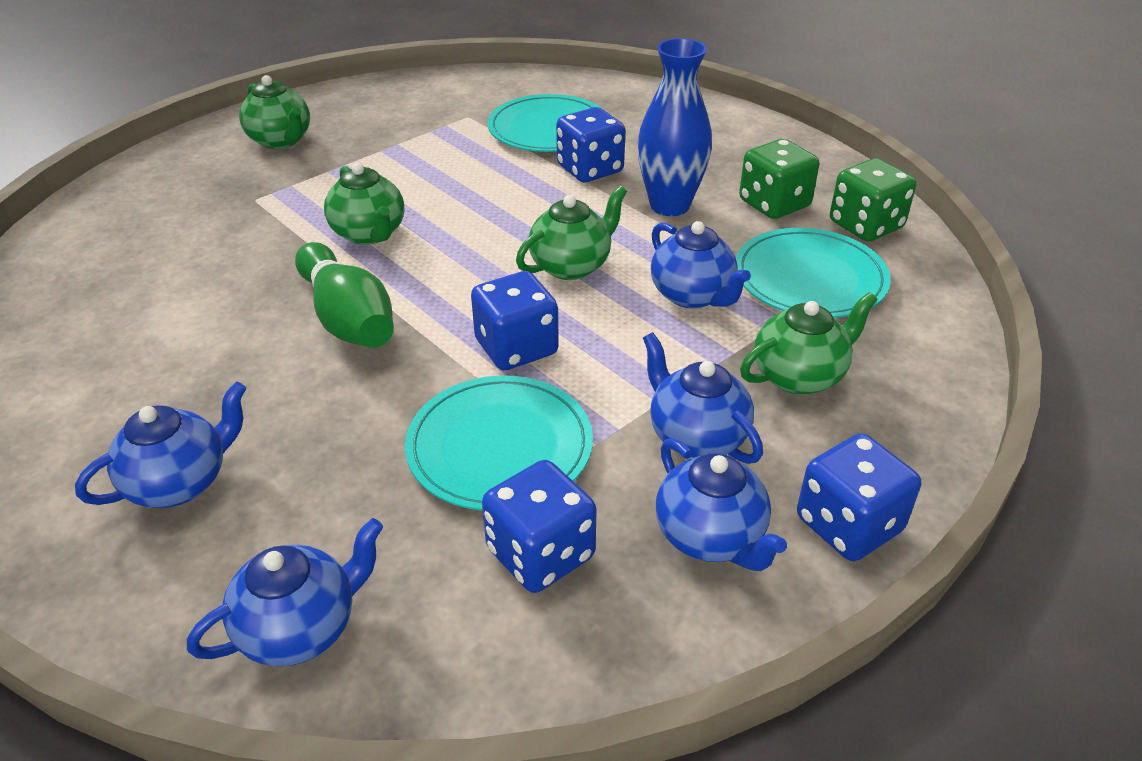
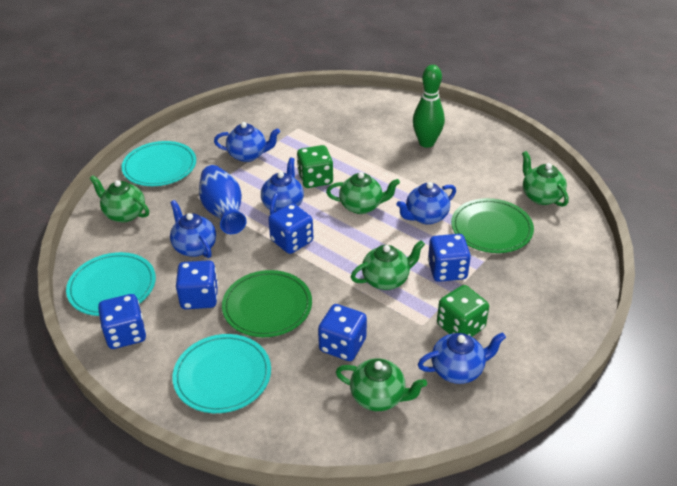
blue dice: 4 -> 5
green plate: 0 -> 2
green teapot: 4 -> 5

